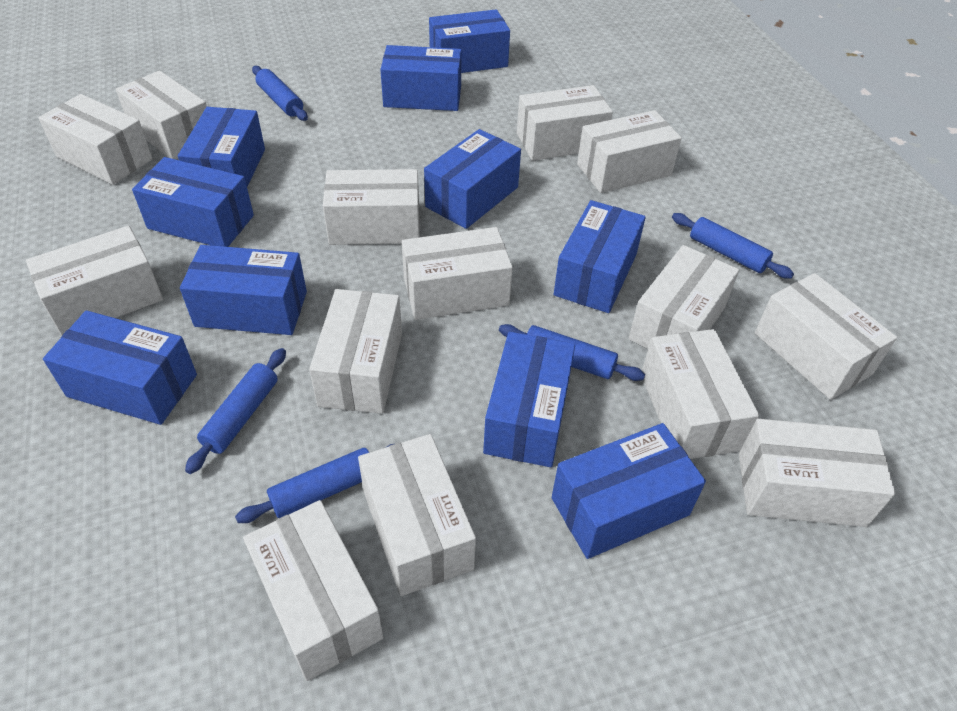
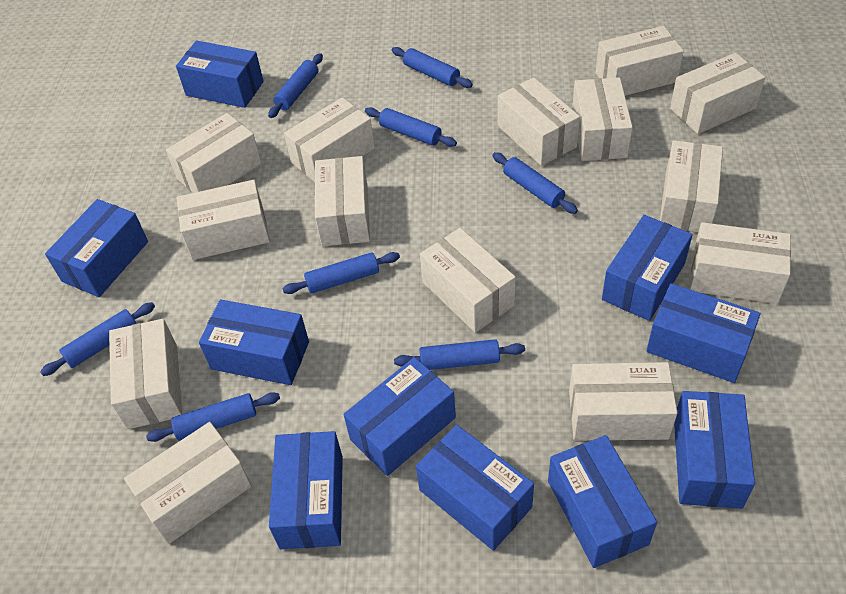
blue rolling pin: 5 -> 8

